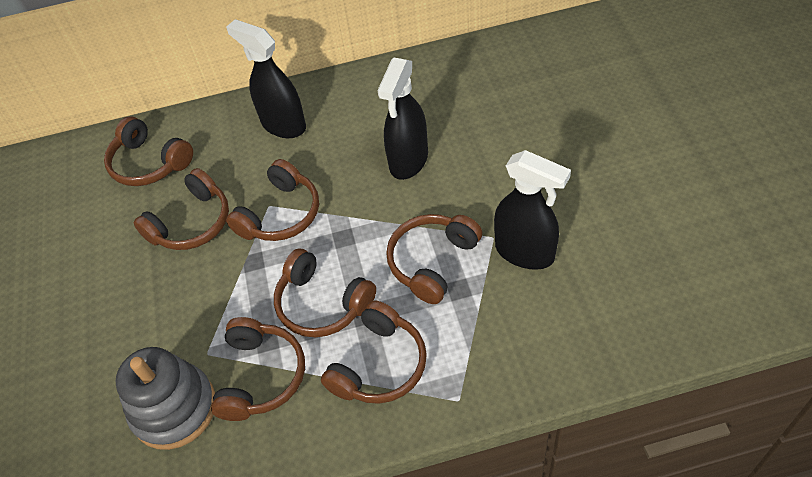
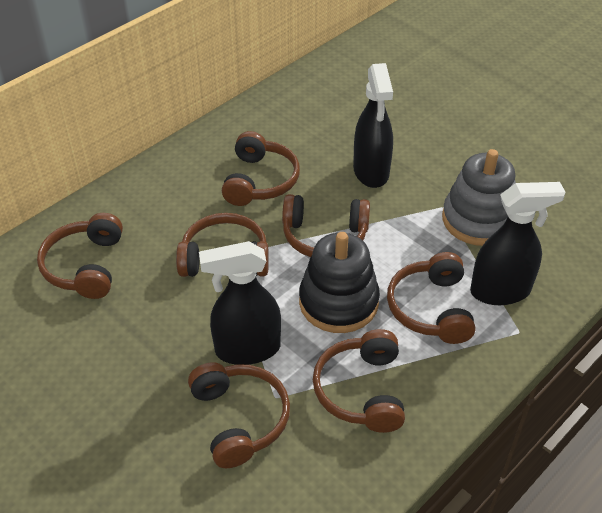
black stacking toy: 0 -> 1

